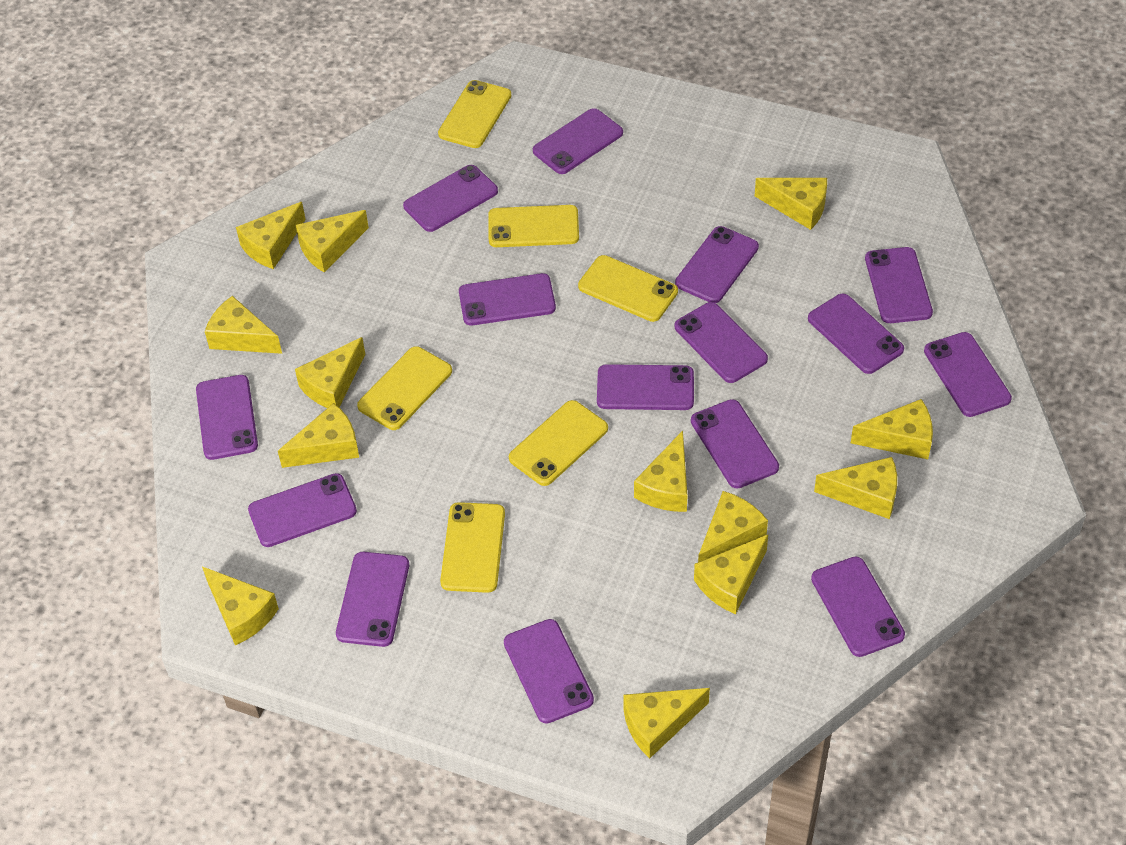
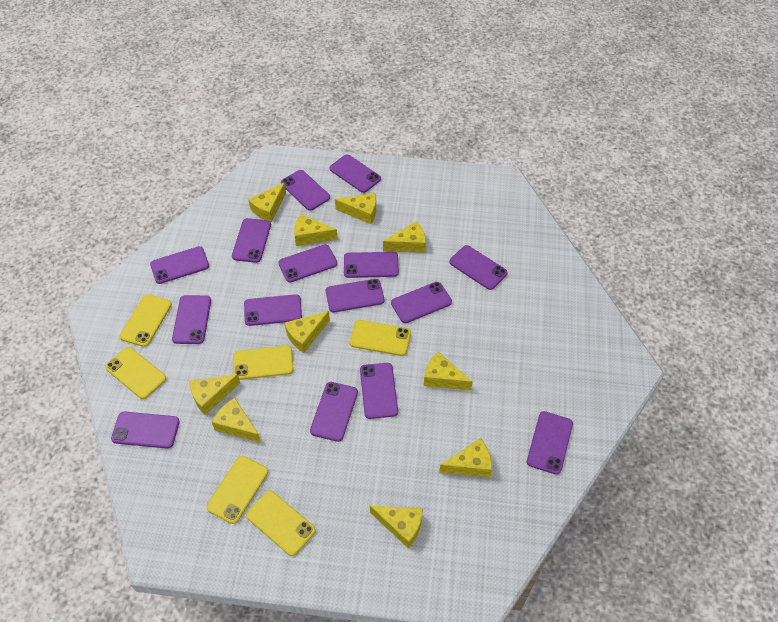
yellow cheese: 13 -> 10

